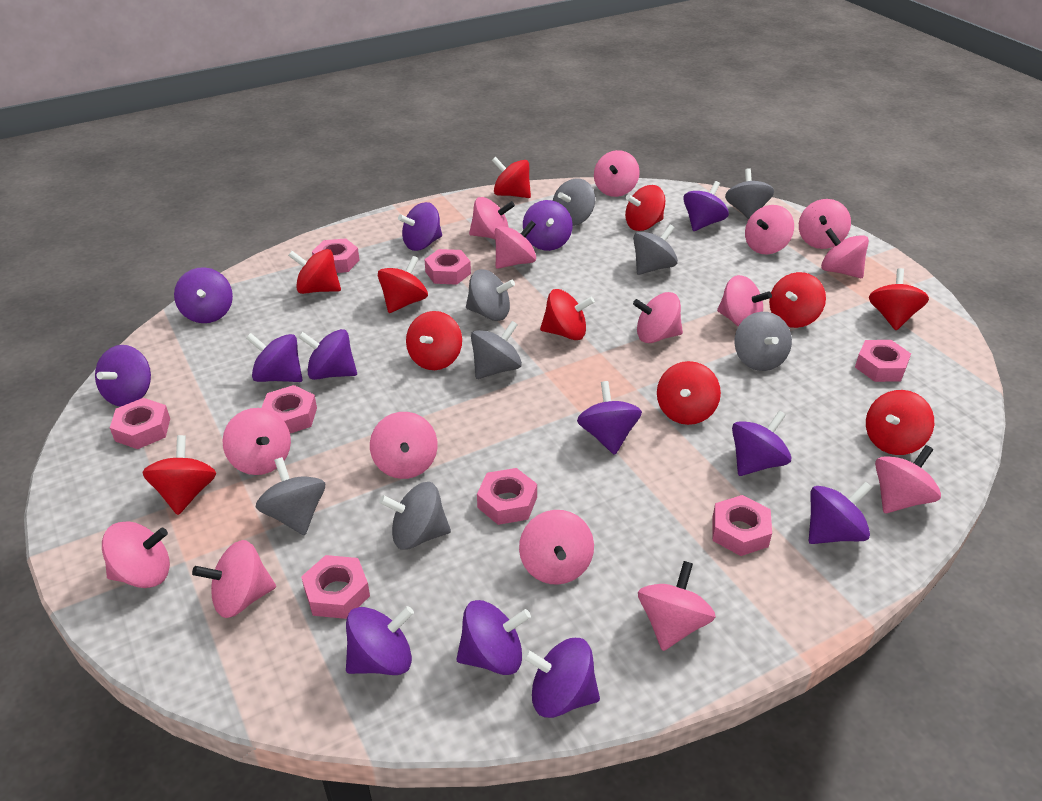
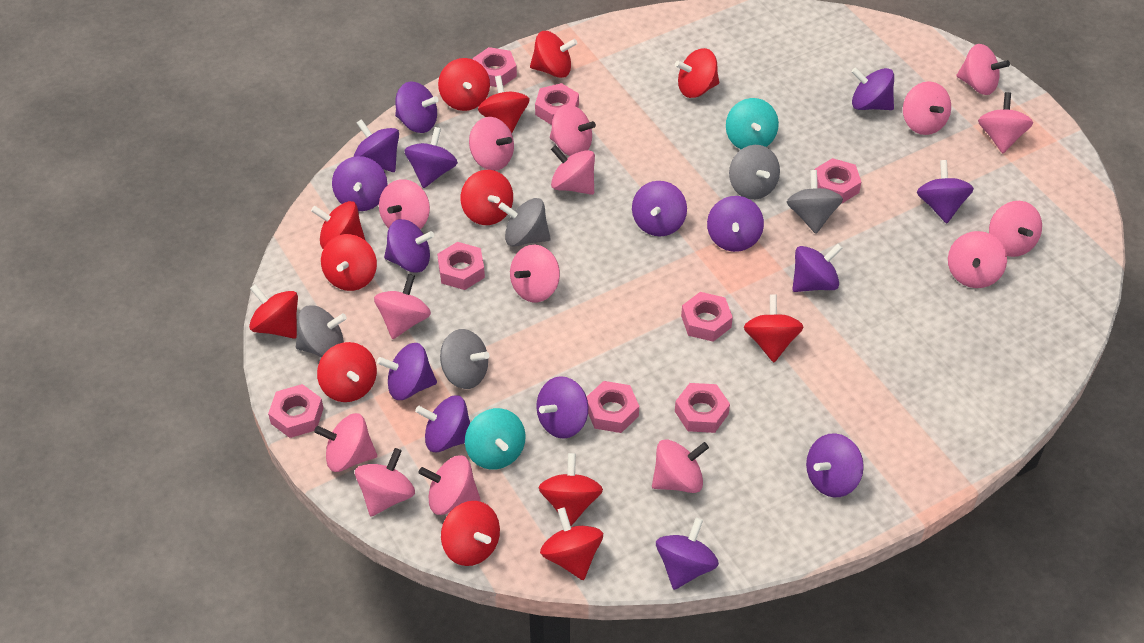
grey spinning top: 8 -> 5
purple spinning top: 13 -> 15
red spinning top: 11 -> 13
turquoise spinning top: 0 -> 2

